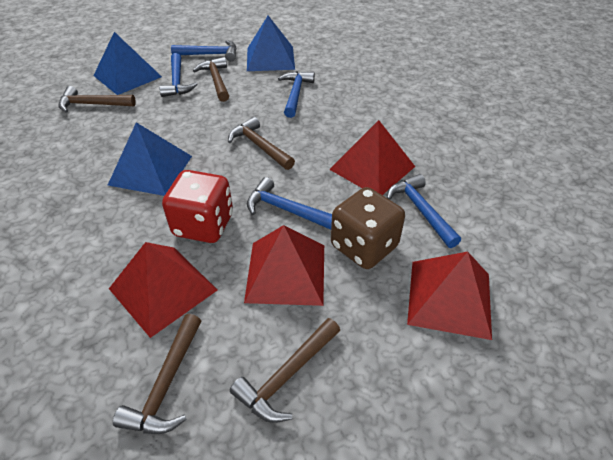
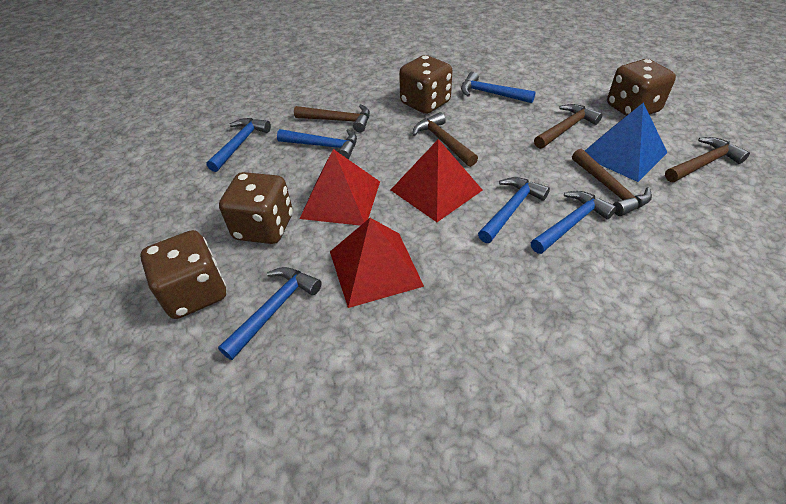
blue hammer: 5 -> 6
blue pyramid: 3 -> 1
brown dice: 1 -> 4
red dice: 1 -> 0
red pyramid: 4 -> 3

